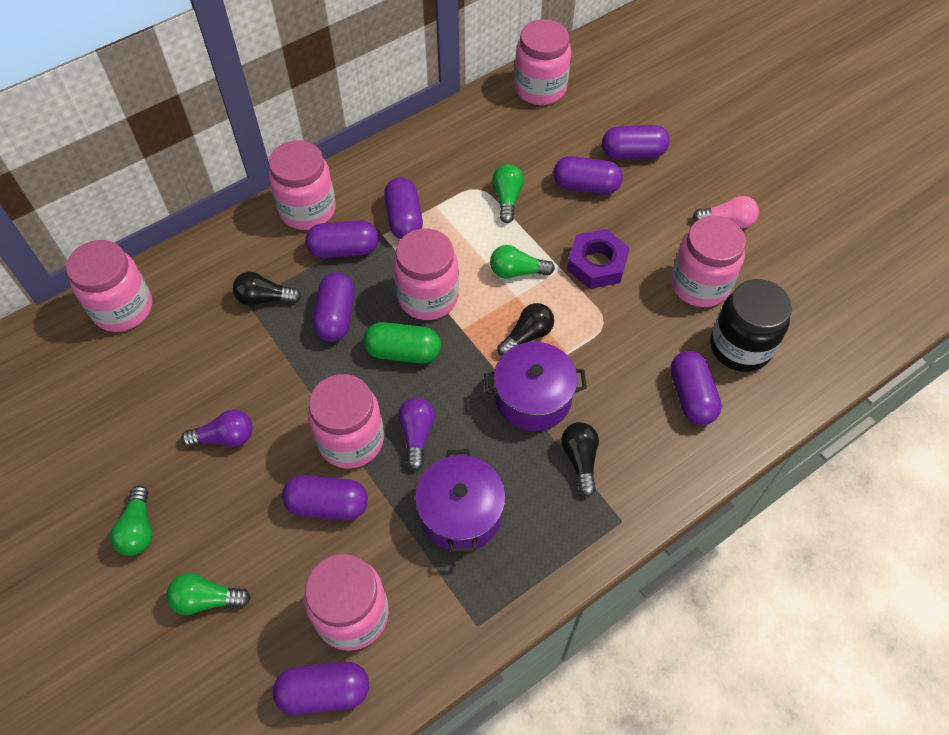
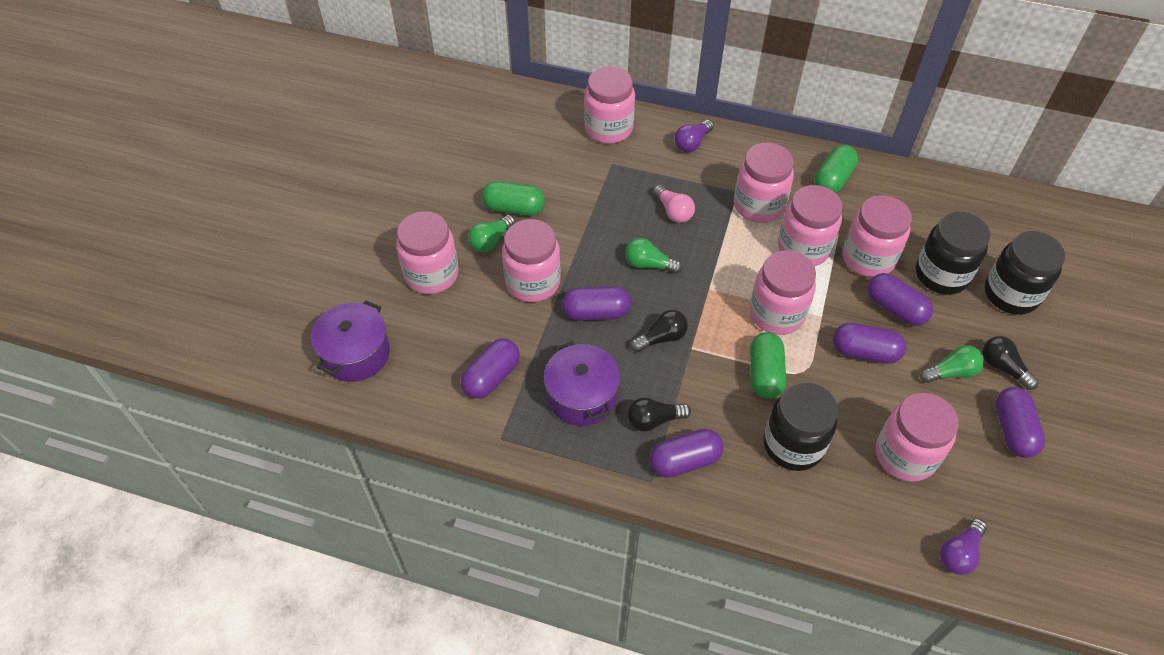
black jar: 1 -> 3
green capsule: 1 -> 3
green light bulb: 4 -> 3
pink jar: 7 -> 8
purple capsule: 8 -> 6
purple nut: 1 -> 0

